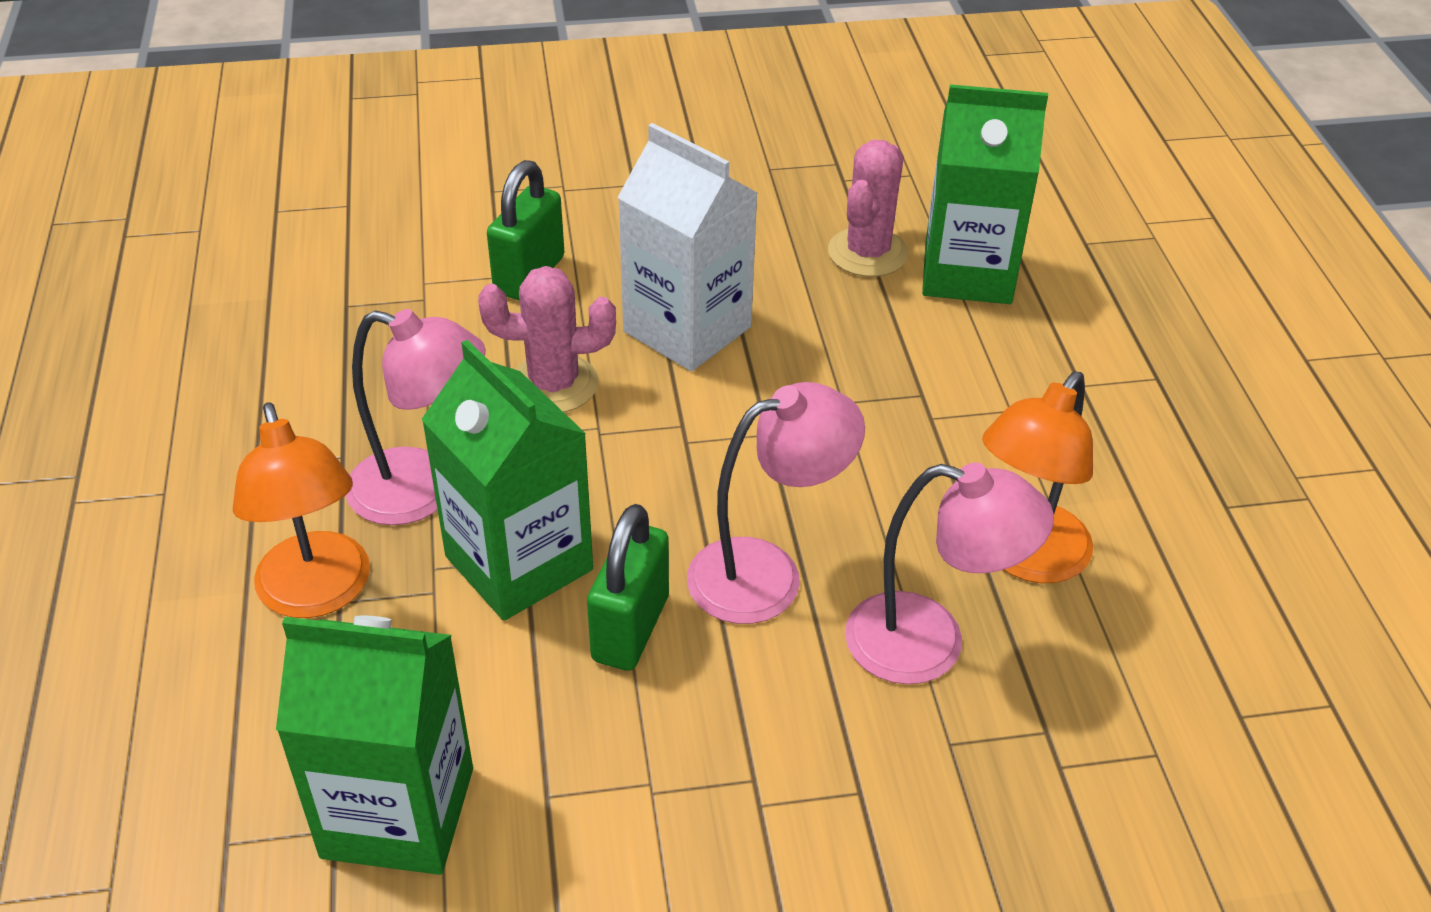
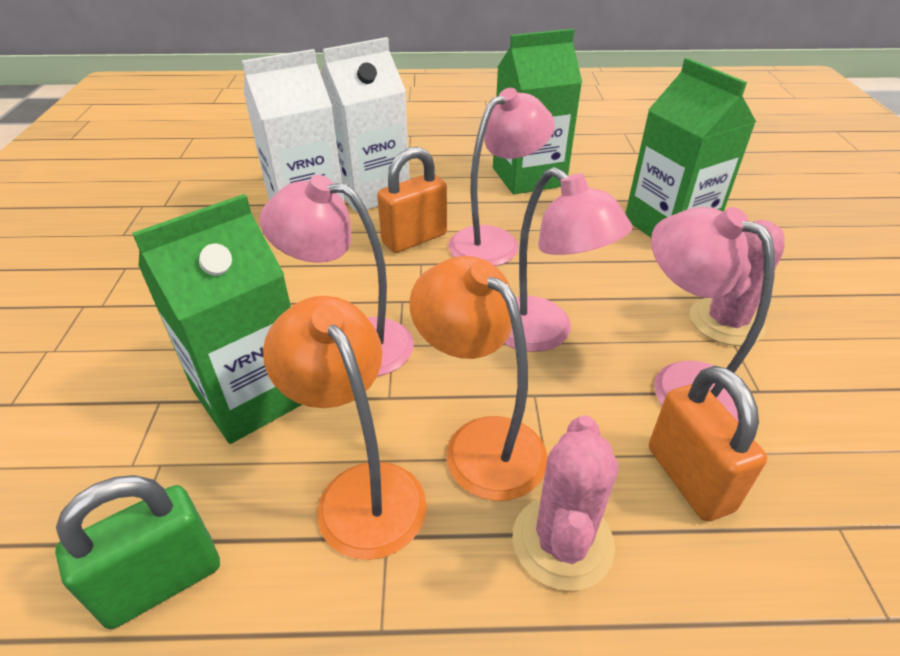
green padlock: 2 -> 1
orange padlock: 0 -> 2
pink lamp: 3 -> 4
white carton: 1 -> 2

